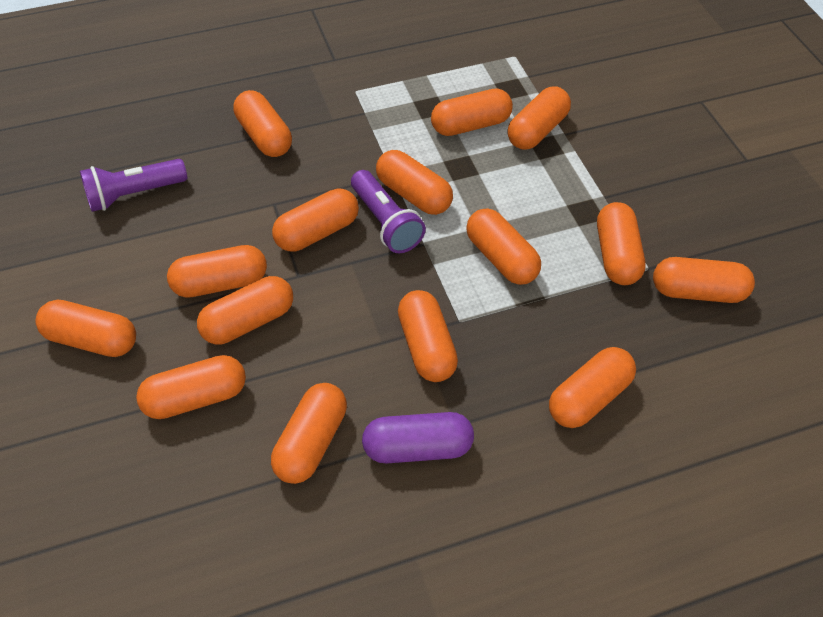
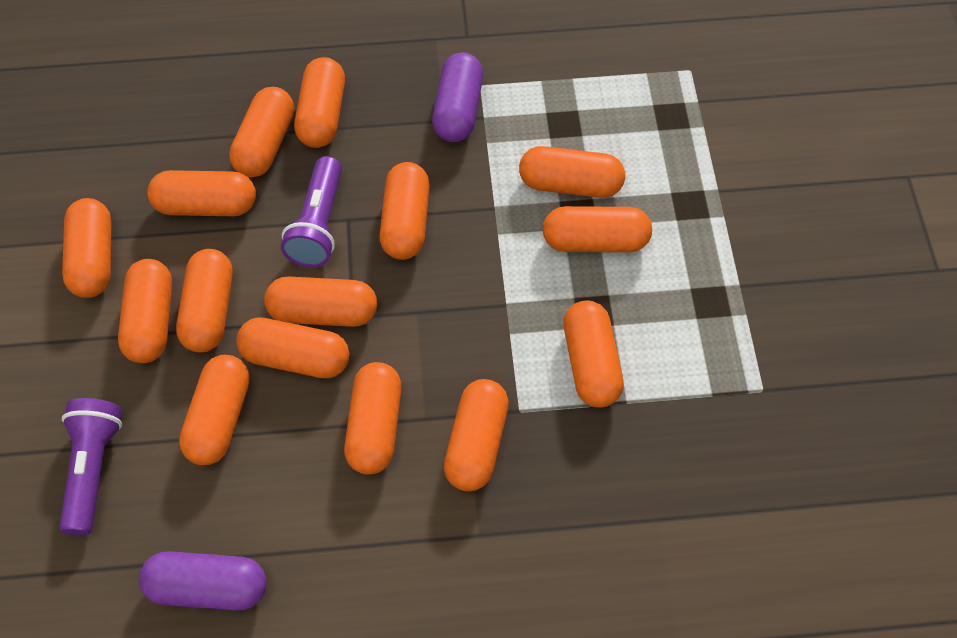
purple capsule: 1 -> 2

